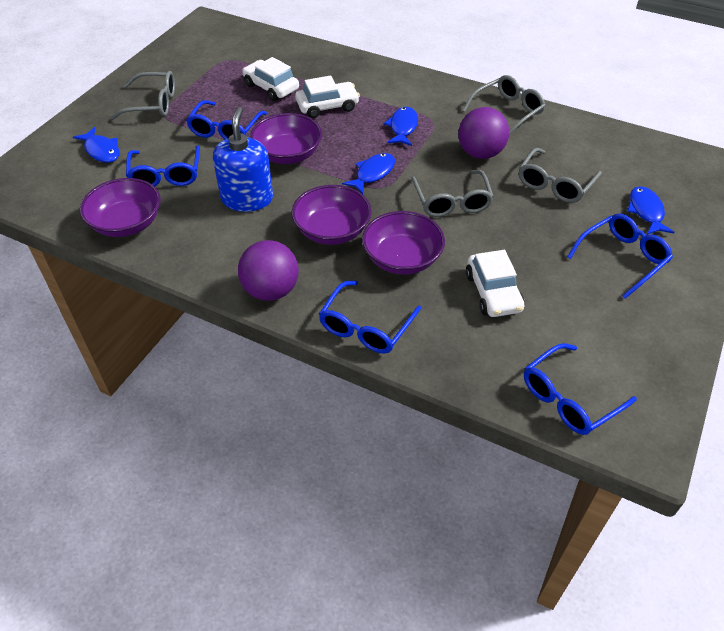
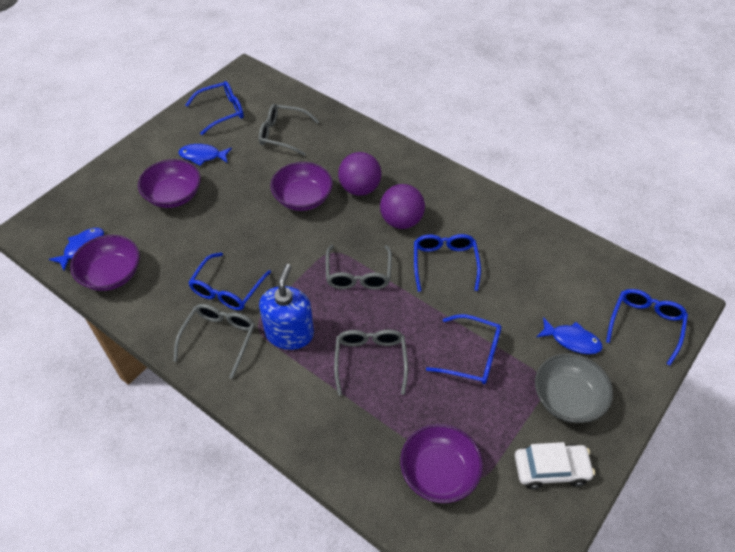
blue fish: 4 -> 3
grey bowl: 0 -> 1
white car: 3 -> 1

